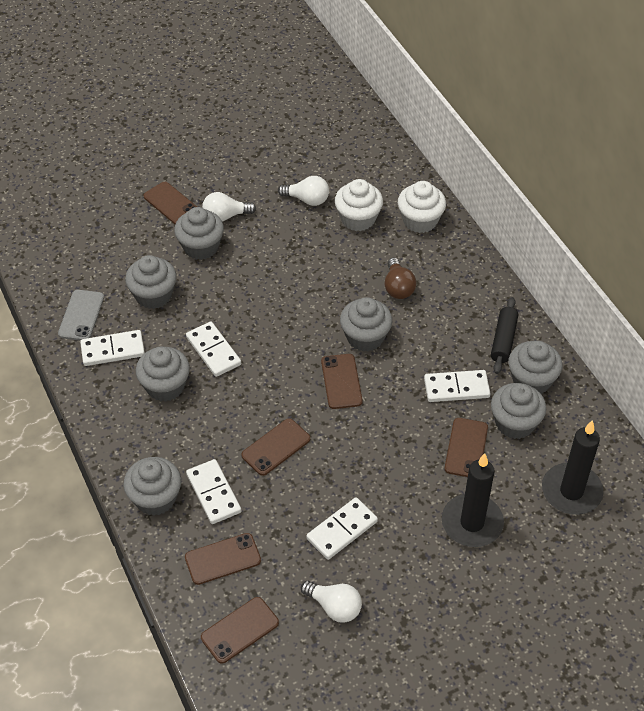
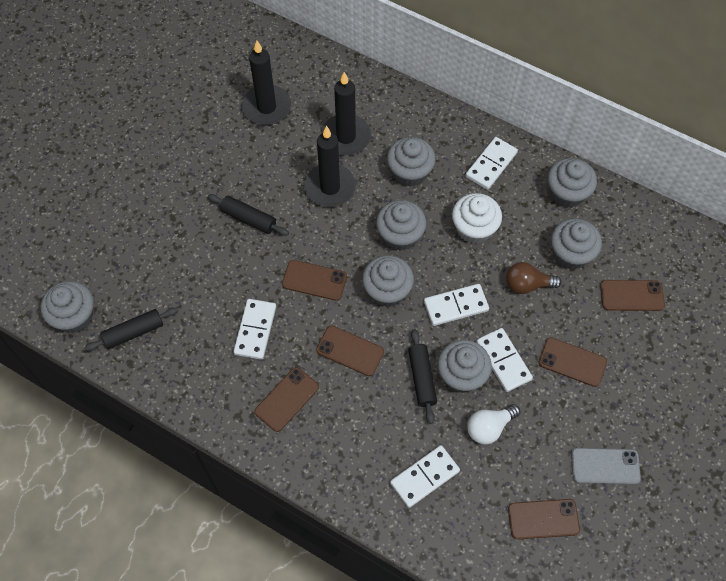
black candle: 2 -> 3
black rolling pin: 1 -> 3
white cupcake: 2 -> 1
white light bulb: 3 -> 1

